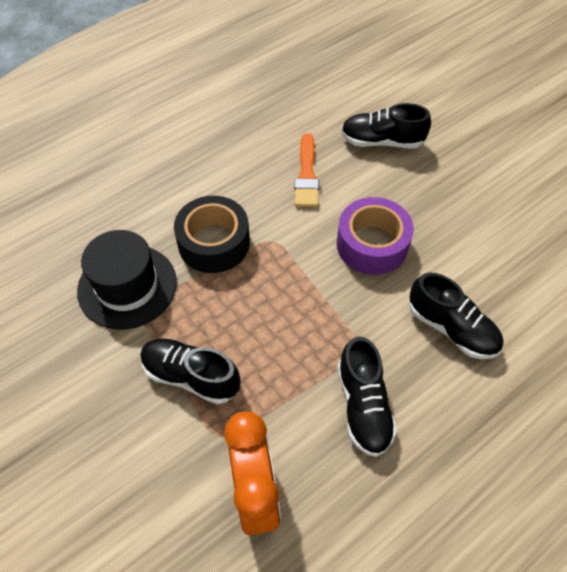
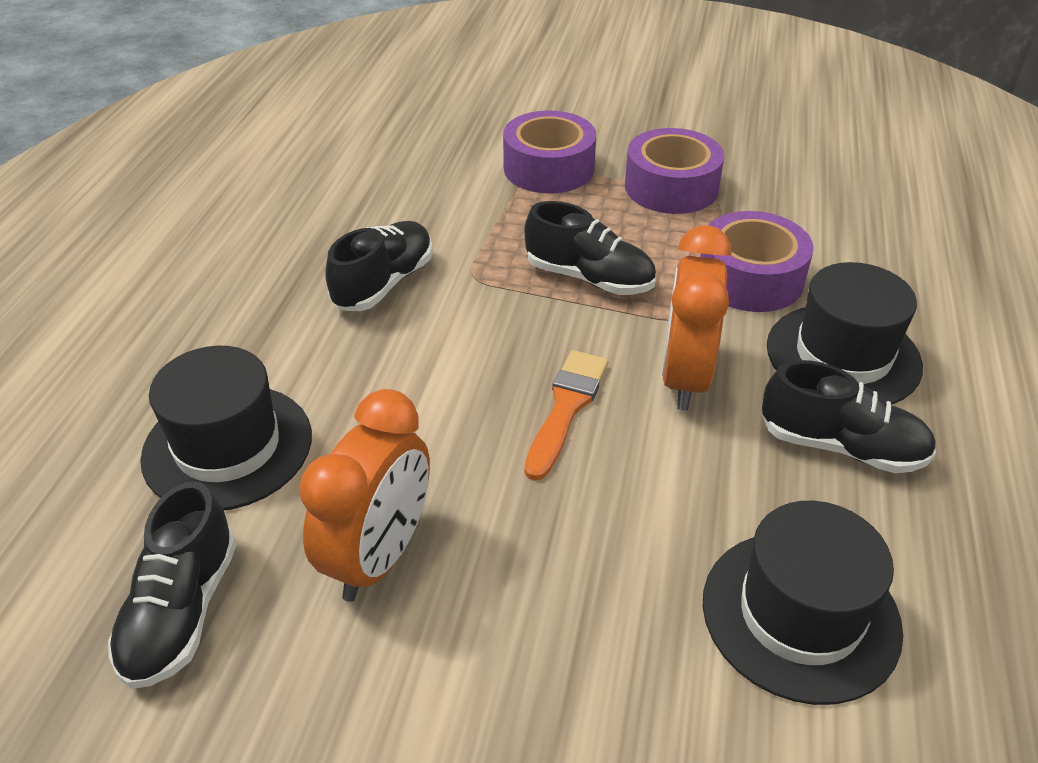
black hat: 1 -> 3
black tape: 1 -> 0
orange clock: 1 -> 2
purple tape: 1 -> 3

